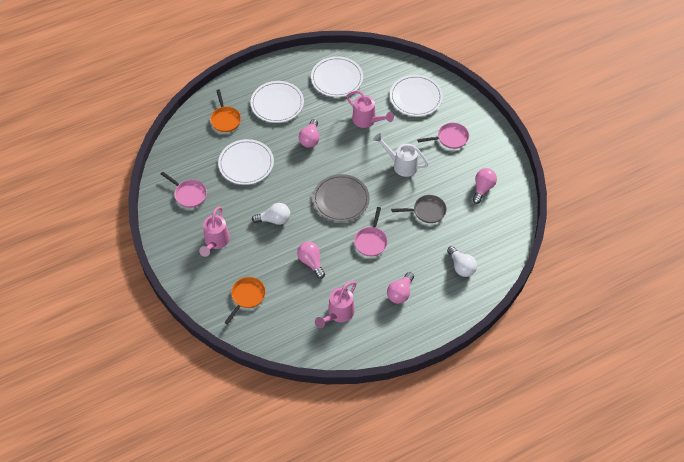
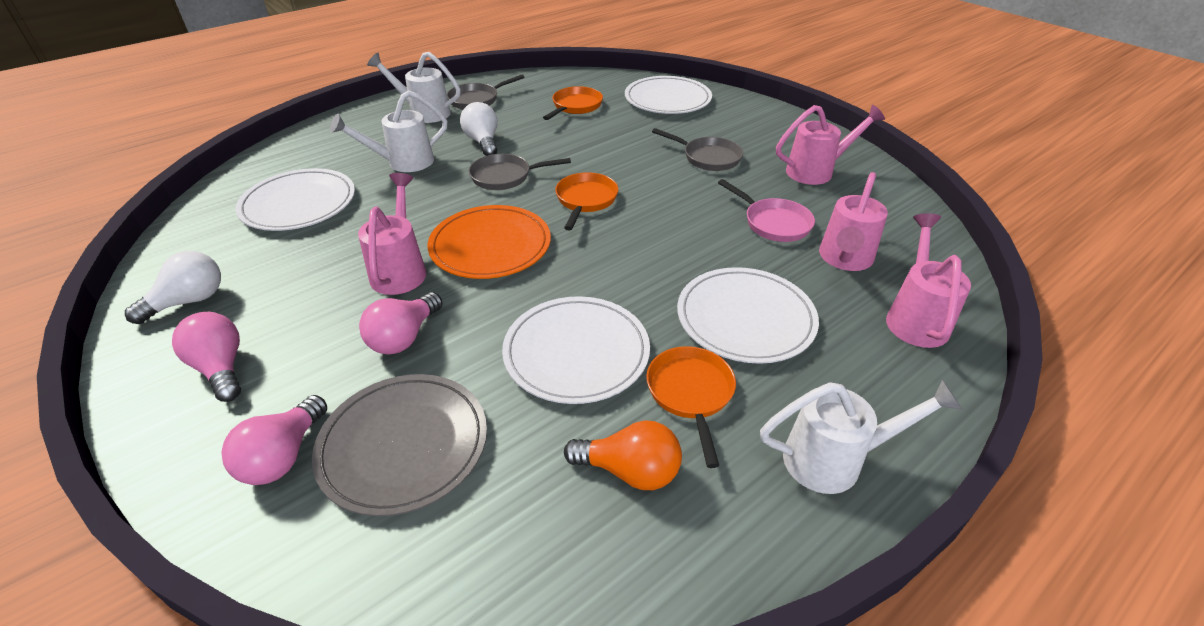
grey pan: 1 -> 3
orange light bulb: 0 -> 1
orange pan: 2 -> 3
orange plate: 0 -> 1
pink light bulb: 4 -> 3
pink pan: 3 -> 1
pink watering can: 3 -> 4
white watering can: 1 -> 3

